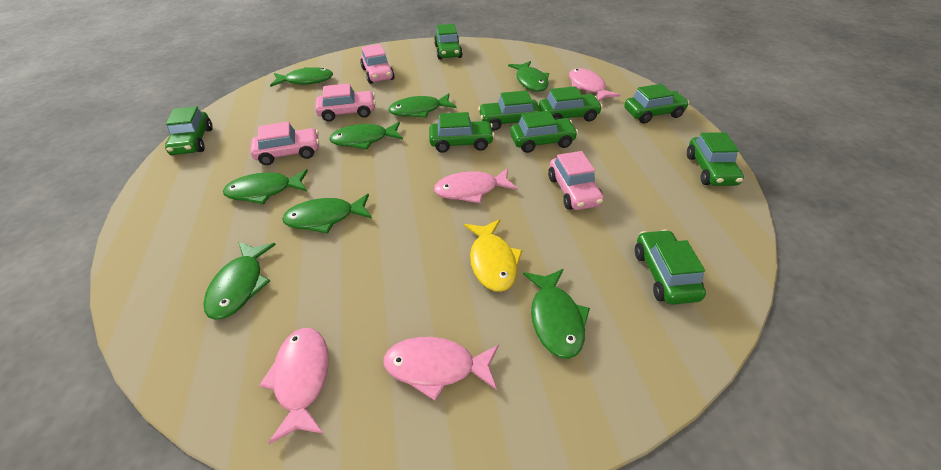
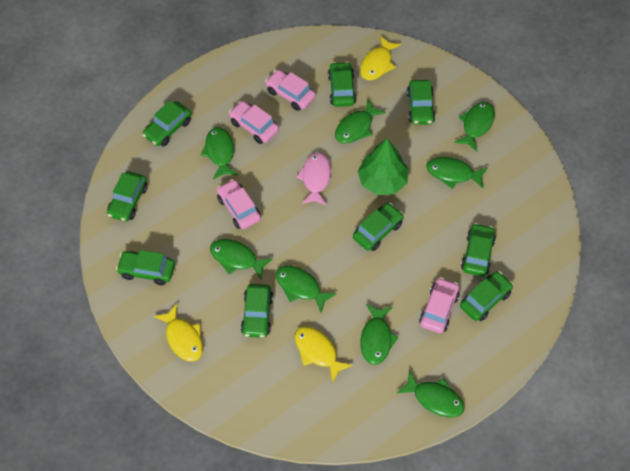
green tree: 0 -> 1
pink fish: 4 -> 1
yellow fish: 1 -> 3

